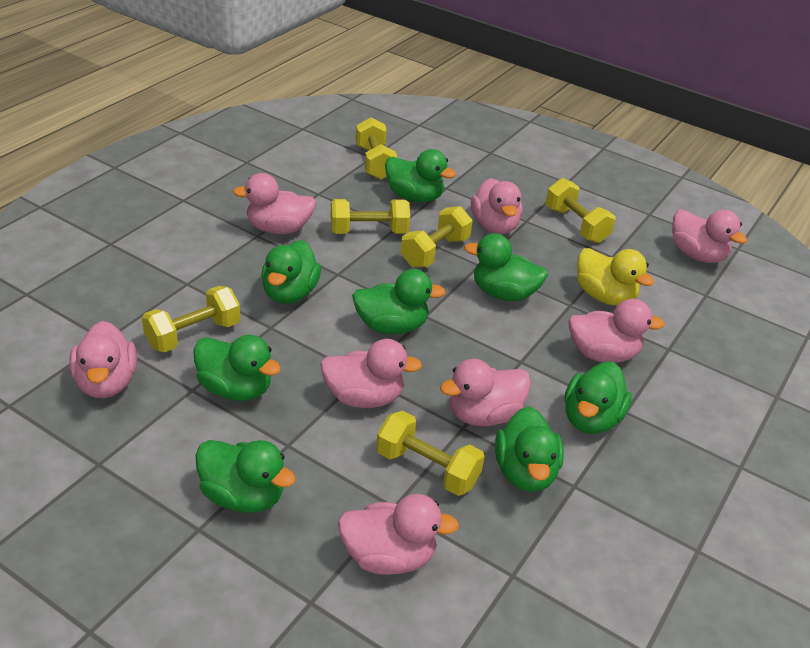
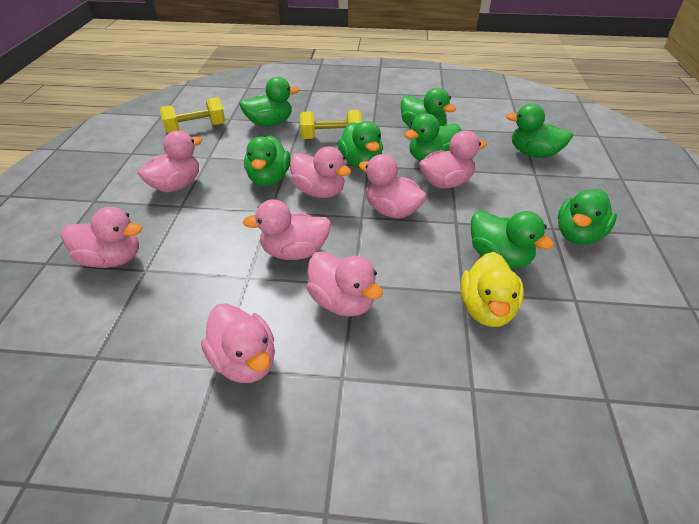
yellow dumbbell: 6 -> 2

